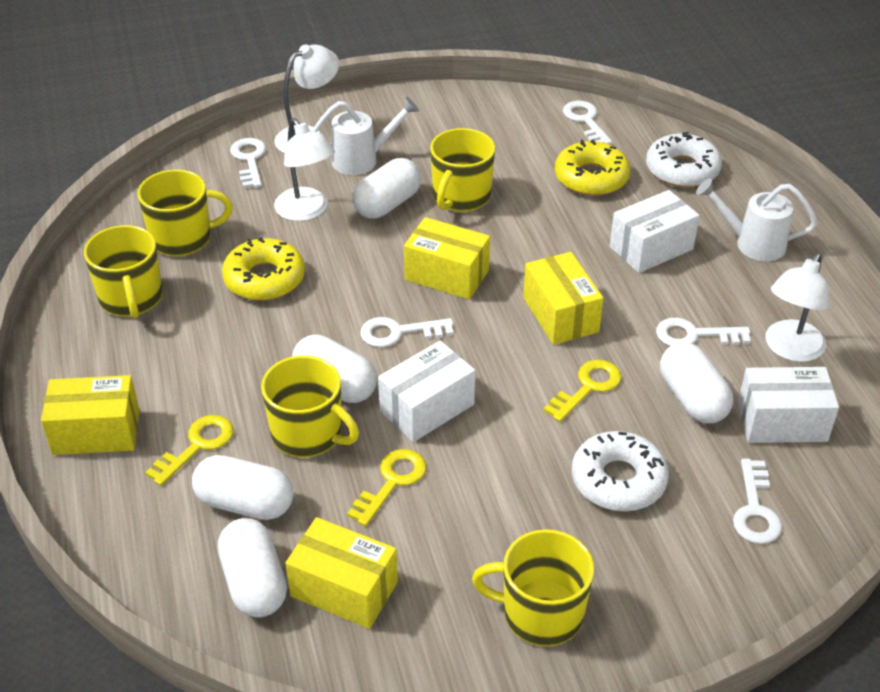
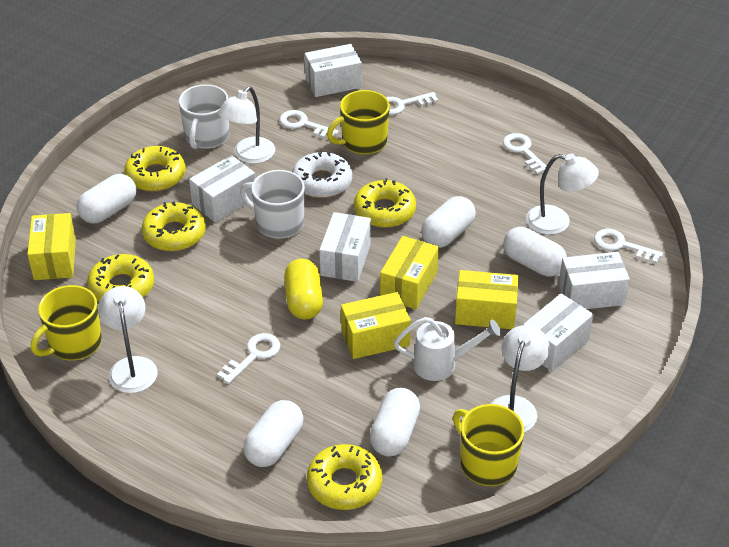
white box: 3 -> 5
white donut: 2 -> 1
white lamp: 3 -> 4
white mug: 0 -> 2
white watering can: 2 -> 1
yellow capsule: 0 -> 1
yellow donut: 2 -> 5
yellow key: 3 -> 0
yellow mug: 5 -> 3

